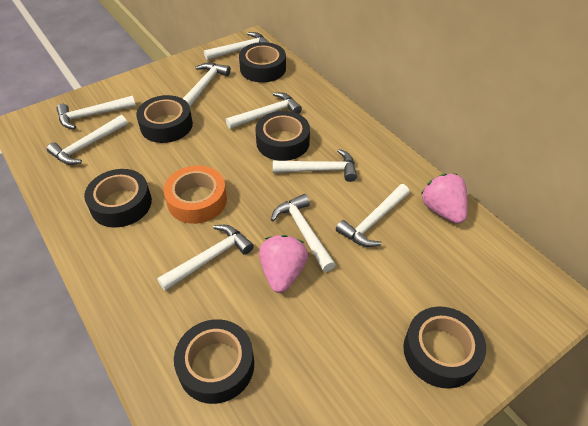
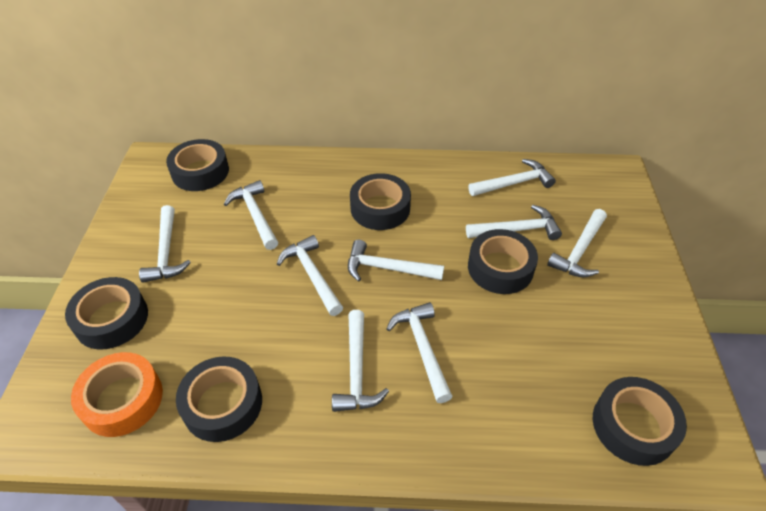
pink strawberry: 2 -> 0

